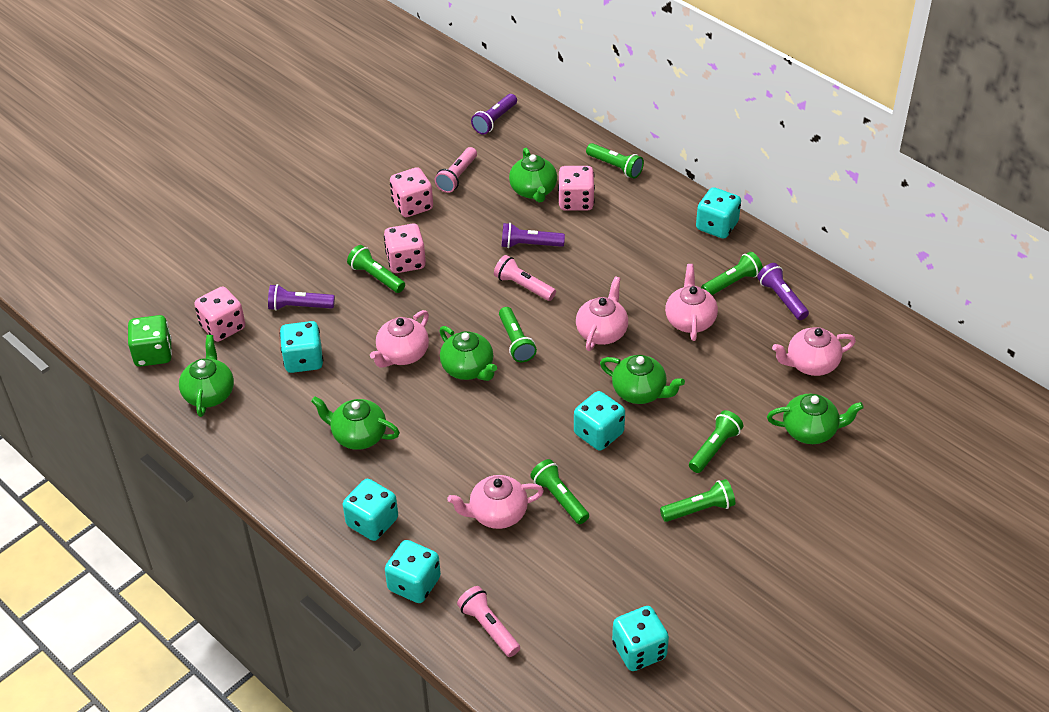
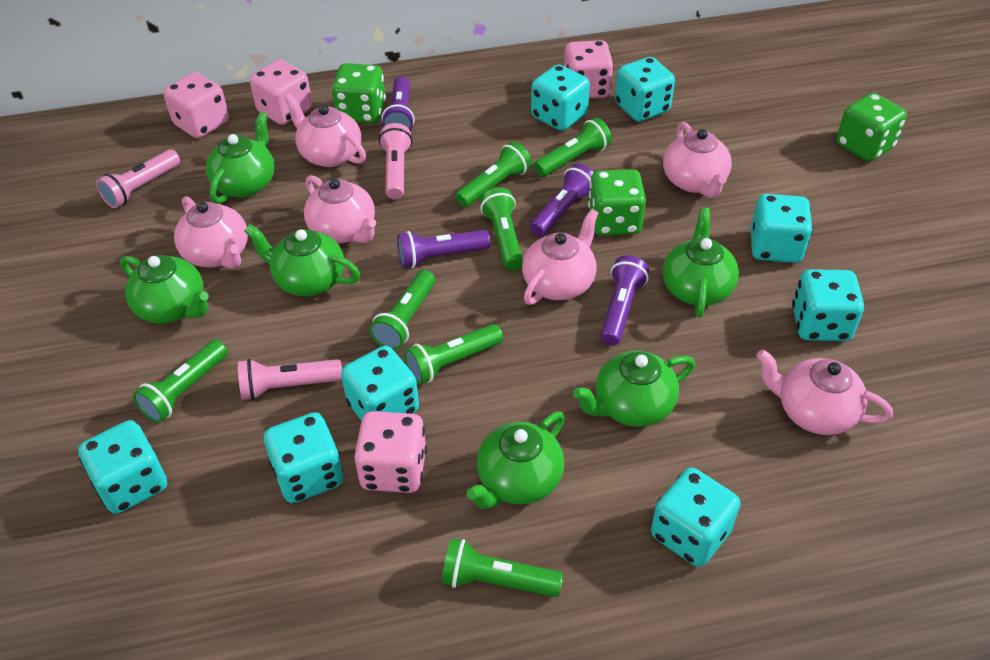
green dice: 1 -> 3
pink teapot: 5 -> 6
turquoise dice: 6 -> 8

